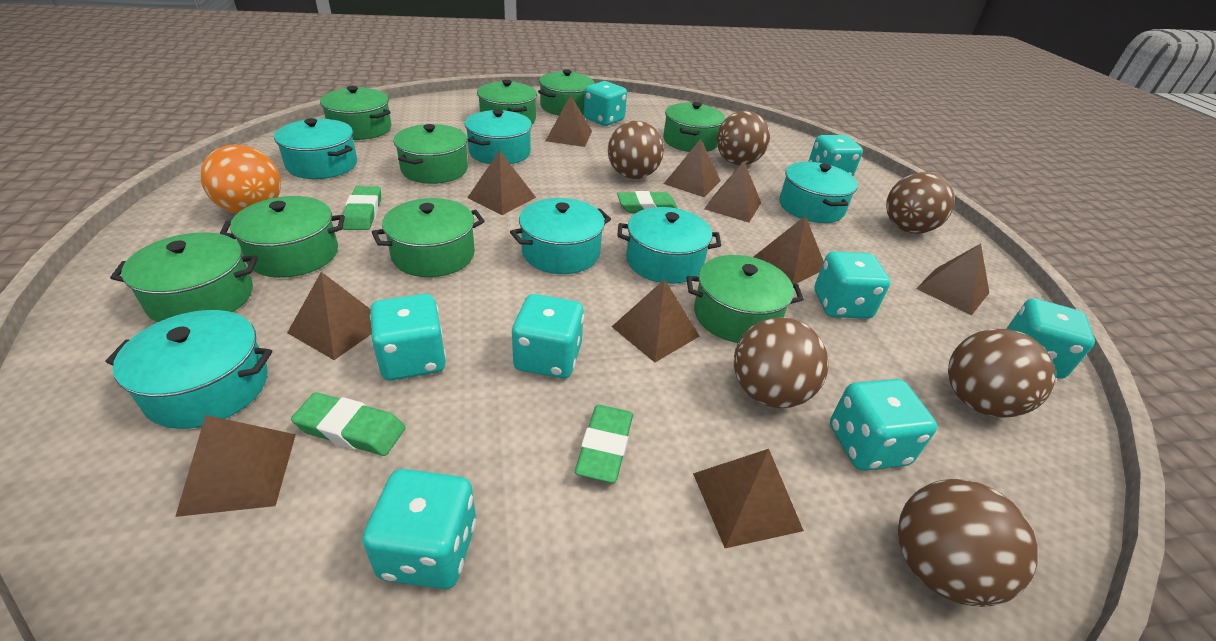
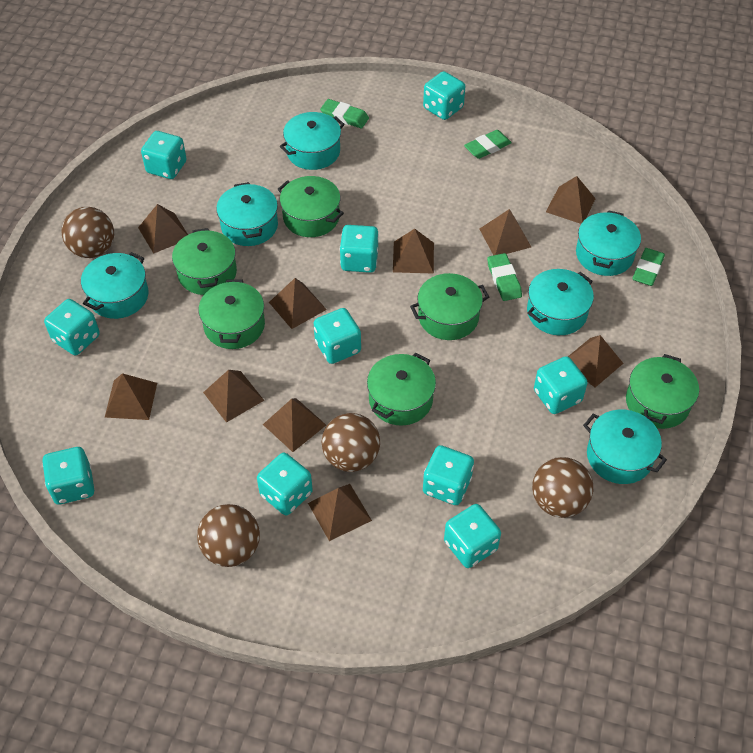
brown ball: 6 -> 4
green pot: 9 -> 6
orange ball: 1 -> 0
turquoise dice: 8 -> 10

